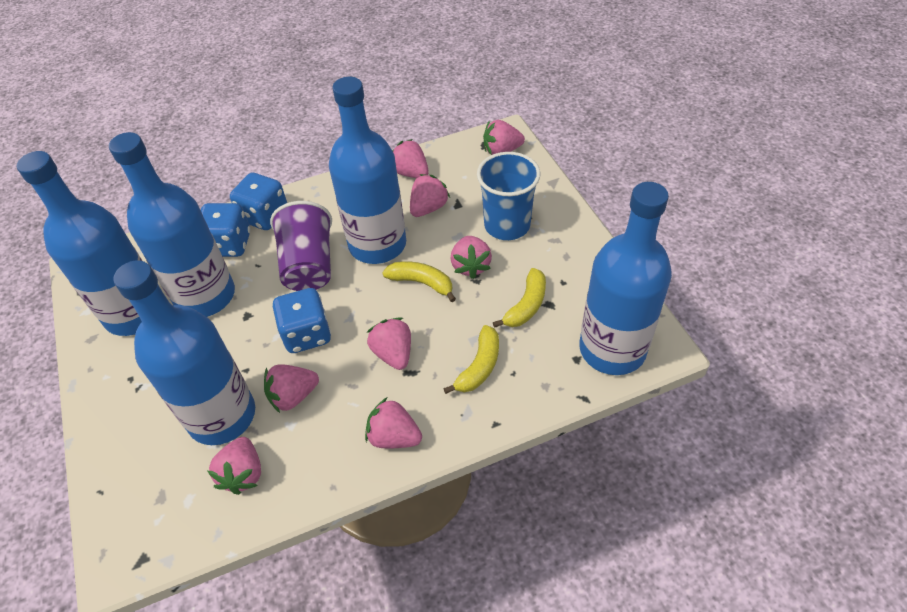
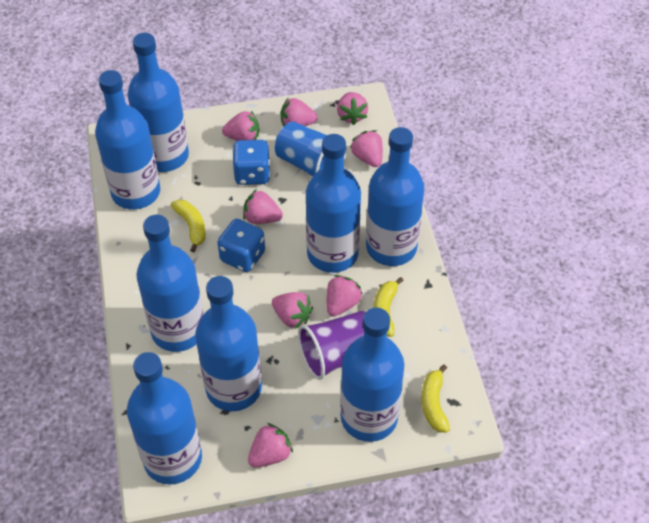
blue bottle: 5 -> 8
blue dice: 3 -> 2

